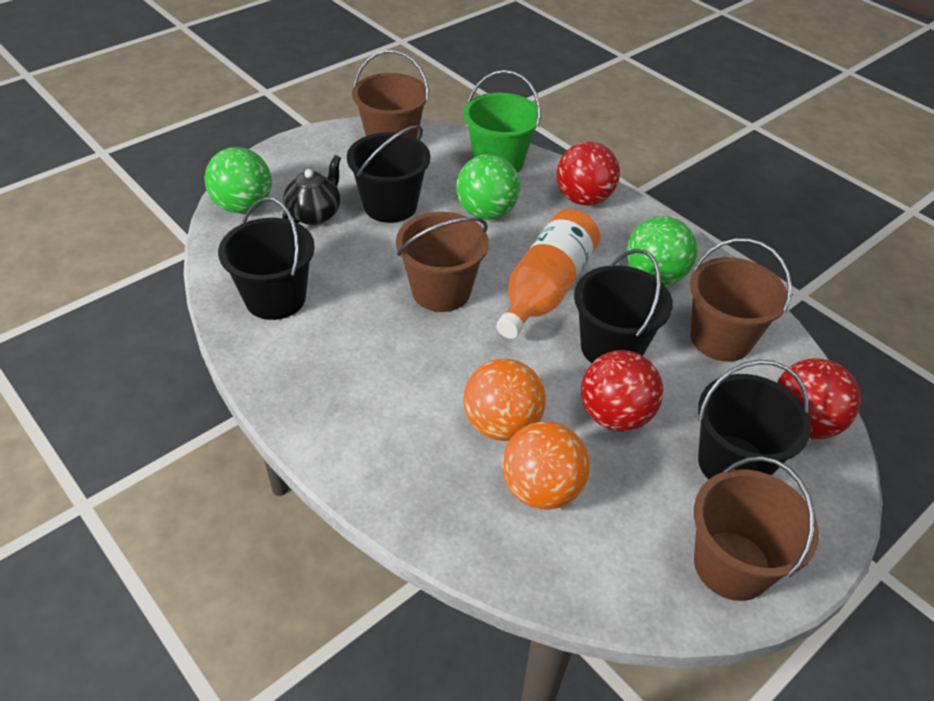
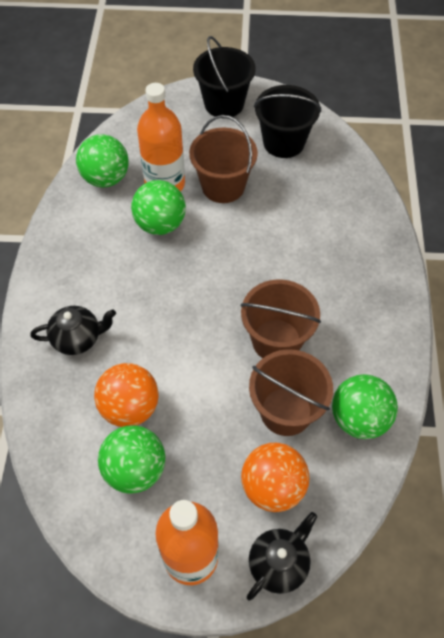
black bucket: 4 -> 2
black teapot: 1 -> 2
brown bucket: 4 -> 3
green ball: 3 -> 4
green bucket: 1 -> 0
orange bottle: 1 -> 2
red ball: 3 -> 0

